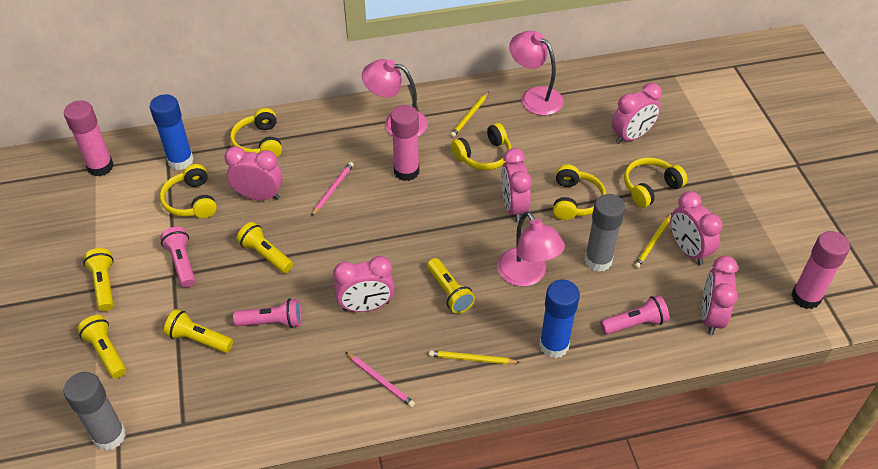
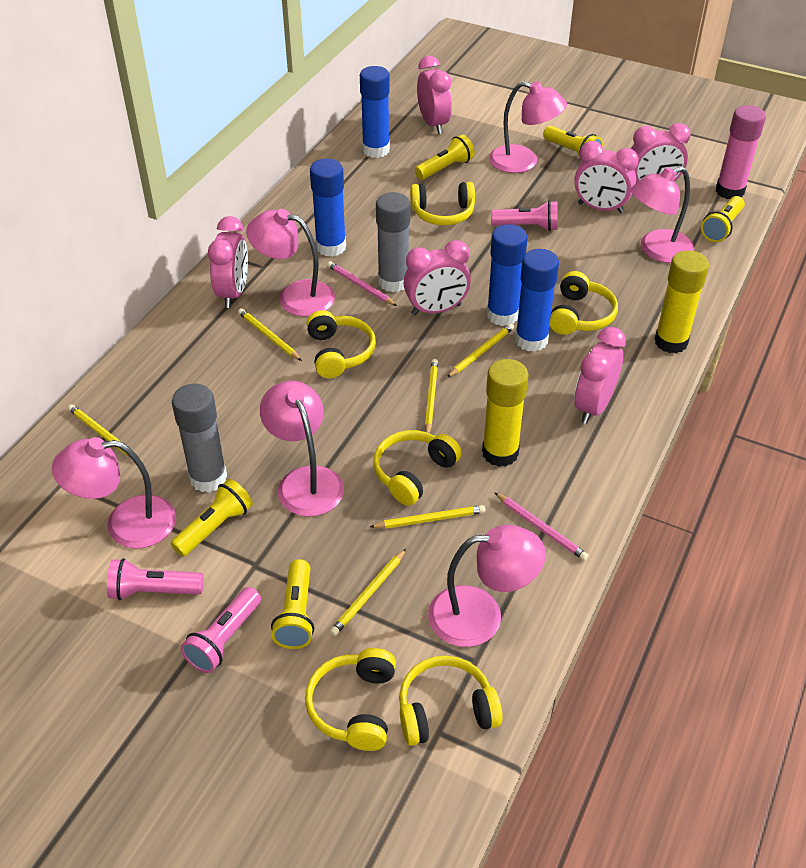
blue glue stick: 2 -> 4
pink glue stick: 3 -> 1
pink lamp: 3 -> 6
yellow glue stick: 0 -> 2
yellow headphones: 5 -> 6
yellow pencil: 3 -> 6

